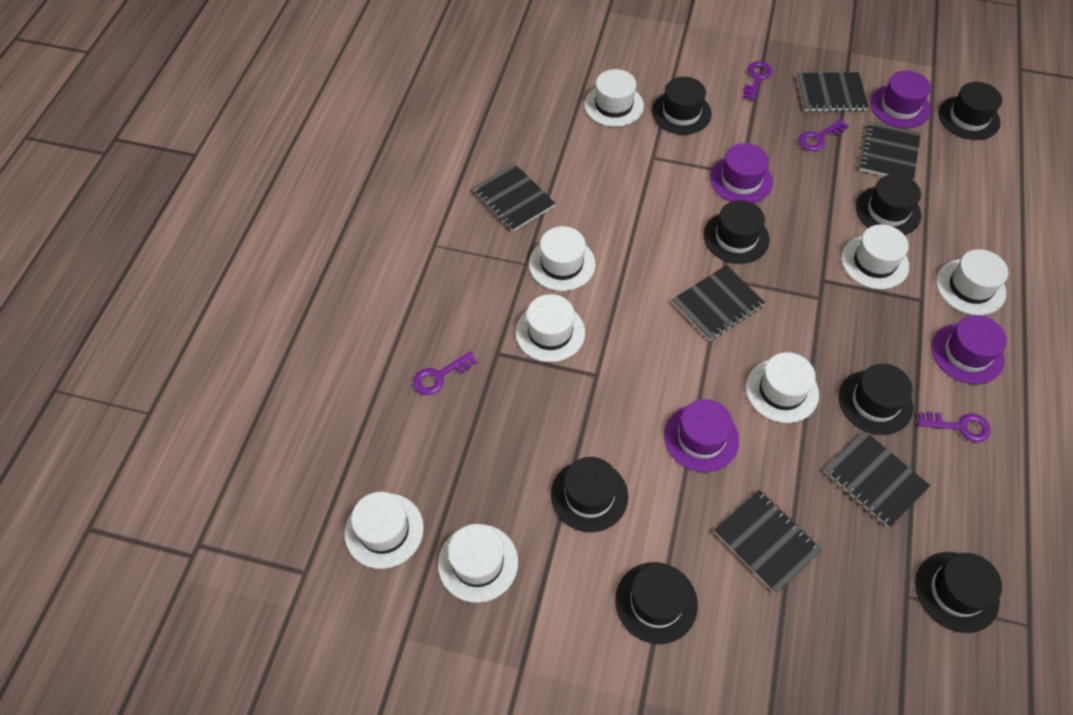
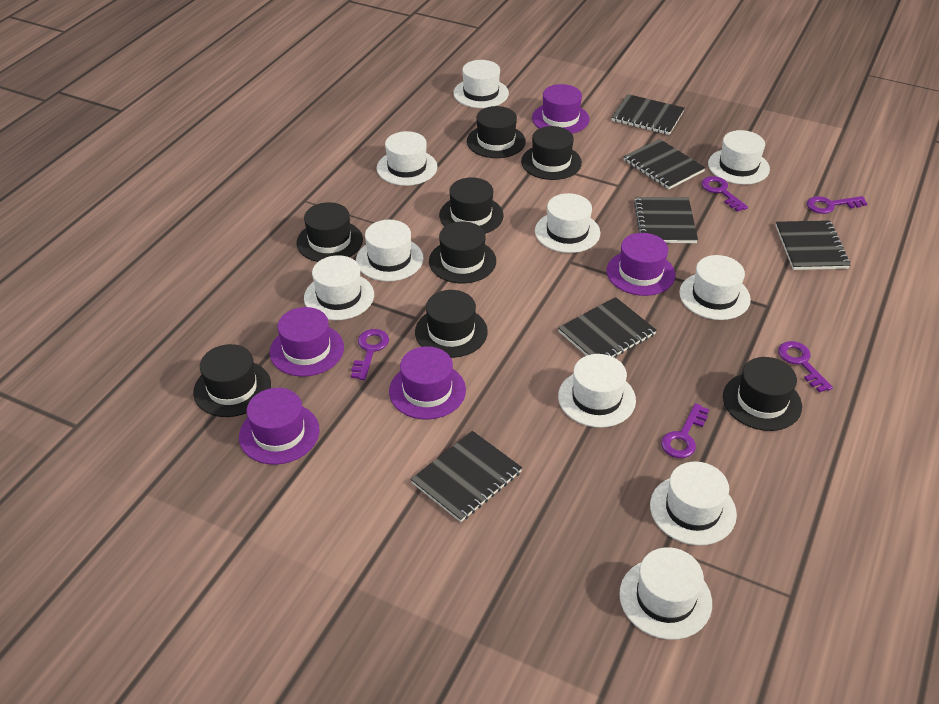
purple hat: 4 -> 5
purple key: 4 -> 5
white hat: 8 -> 10

